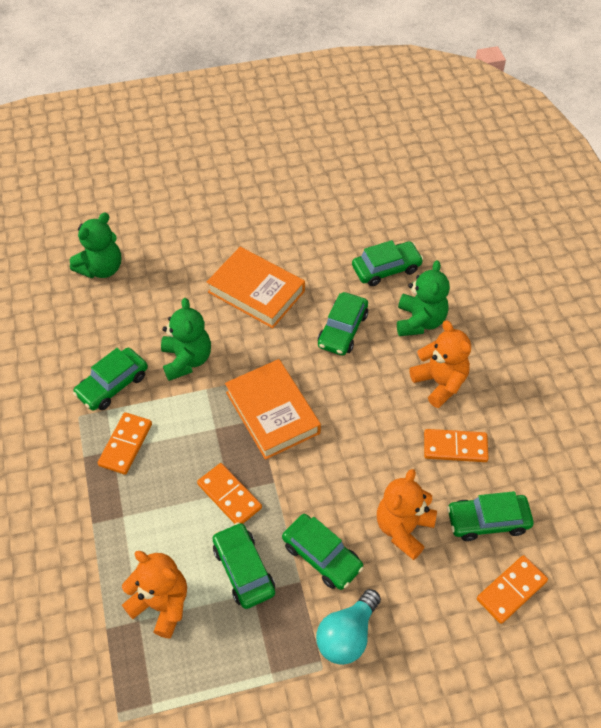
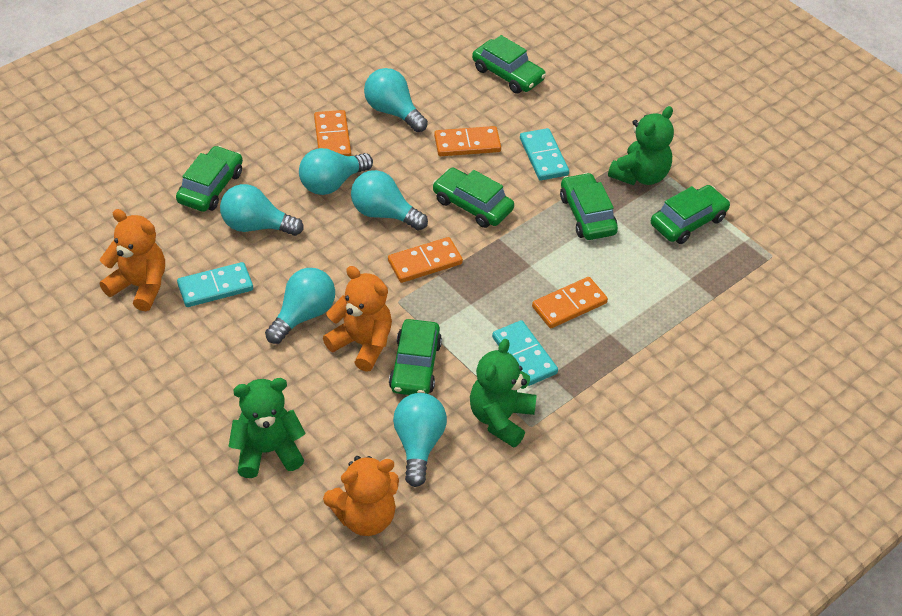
orange book: 2 -> 0
turquoise domino: 0 -> 3
turquoise light bulb: 1 -> 6

